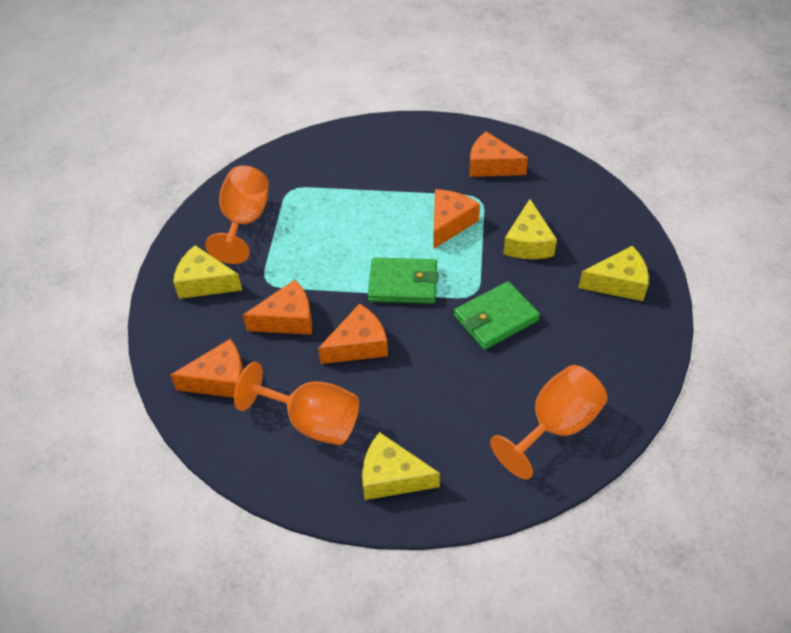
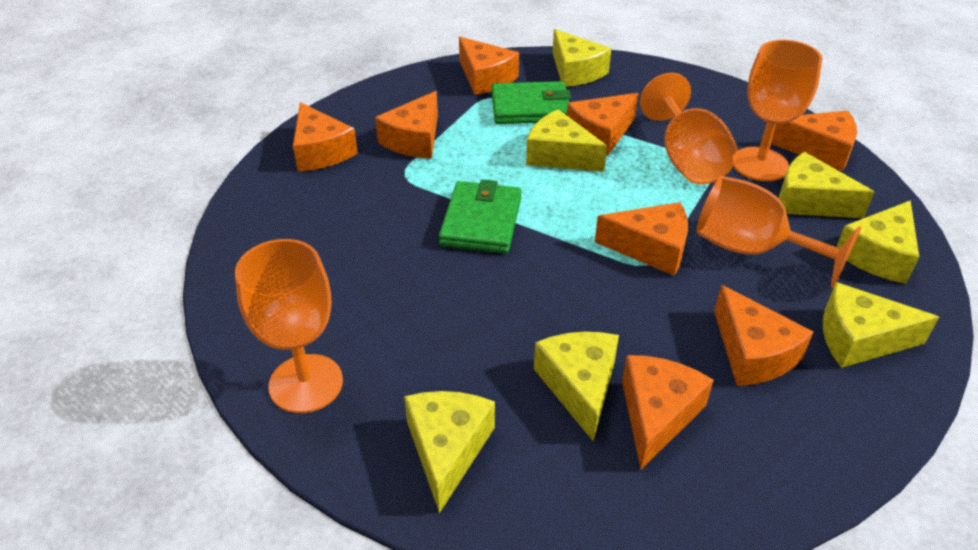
orange cheese: 5 -> 8
orange goblet: 3 -> 4
yellow cheese: 4 -> 7

